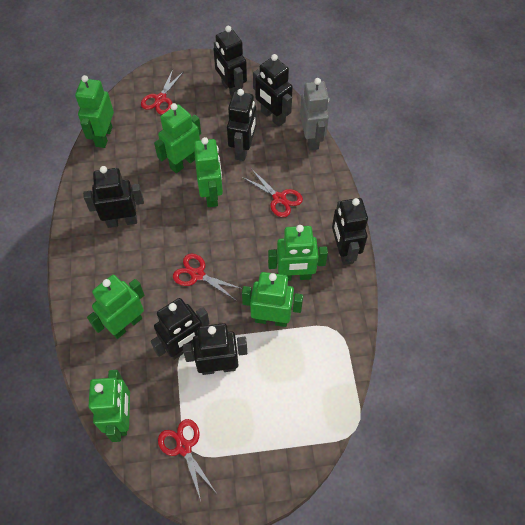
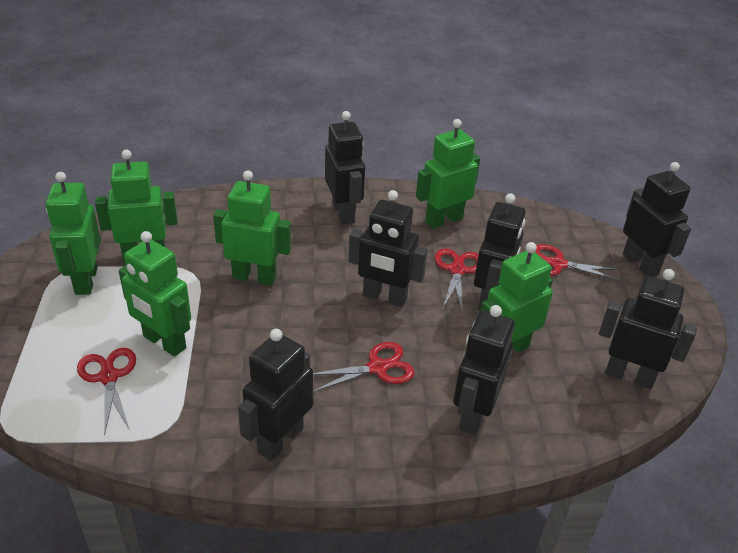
green robot: 7 -> 6
grey robot: 1 -> 0

